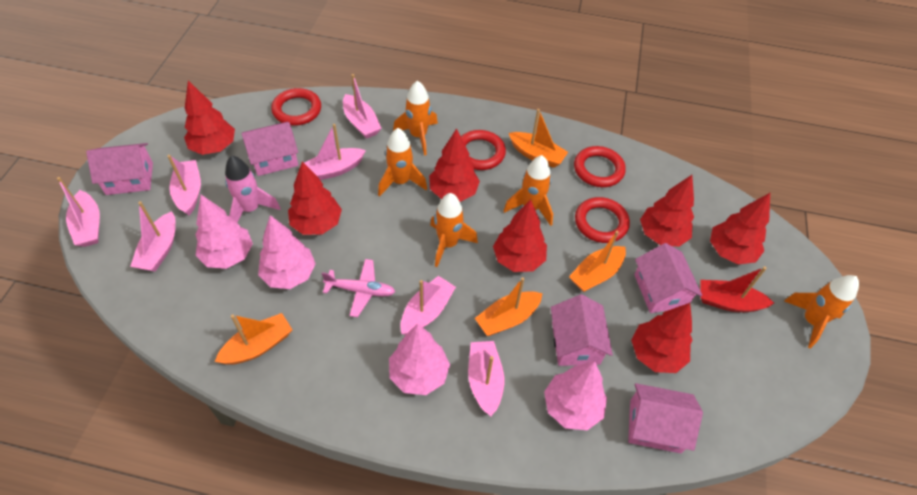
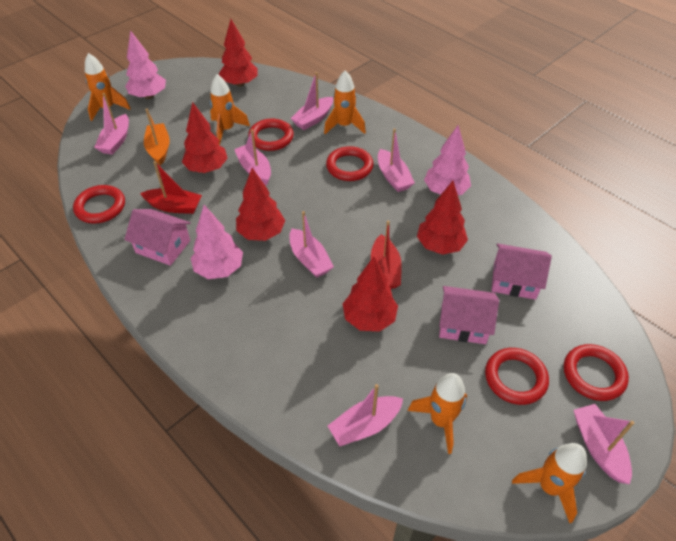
orange boat: 4 -> 1
pink house: 5 -> 3
pink plane: 1 -> 0
pink rocket: 1 -> 0
pink tree: 4 -> 3
red boat: 1 -> 2
red ring: 4 -> 5
red tree: 7 -> 5

